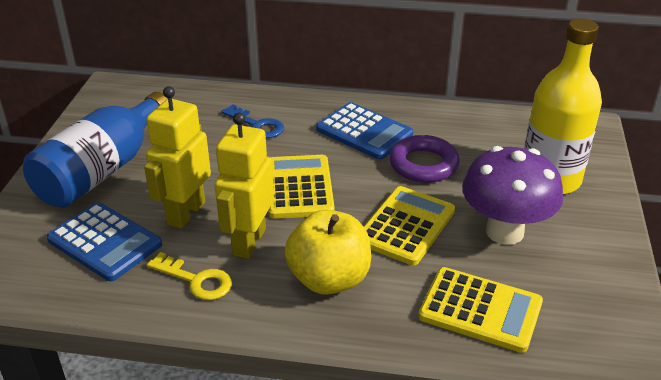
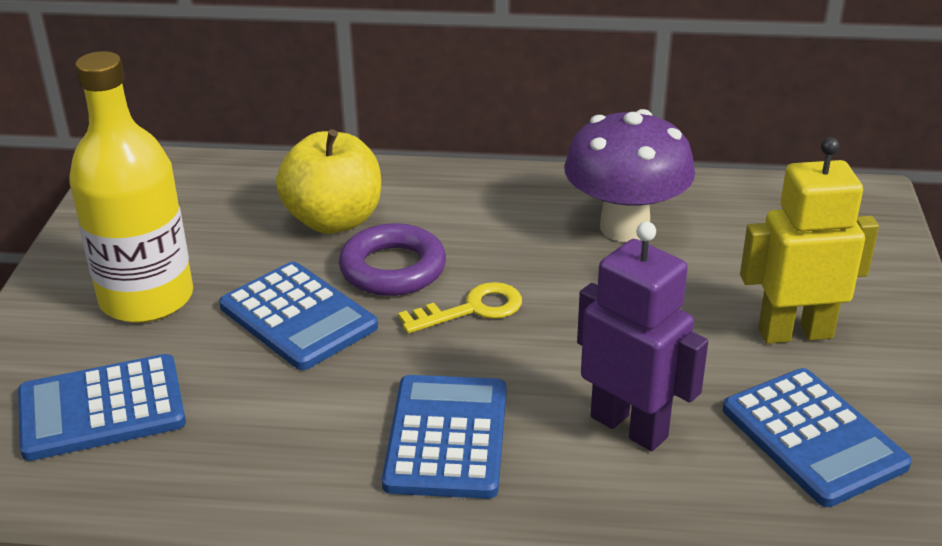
blue bottle: 1 -> 0
blue calculator: 2 -> 4
blue key: 1 -> 0
purple robot: 0 -> 1
yellow calculator: 3 -> 0
yellow robot: 2 -> 1

